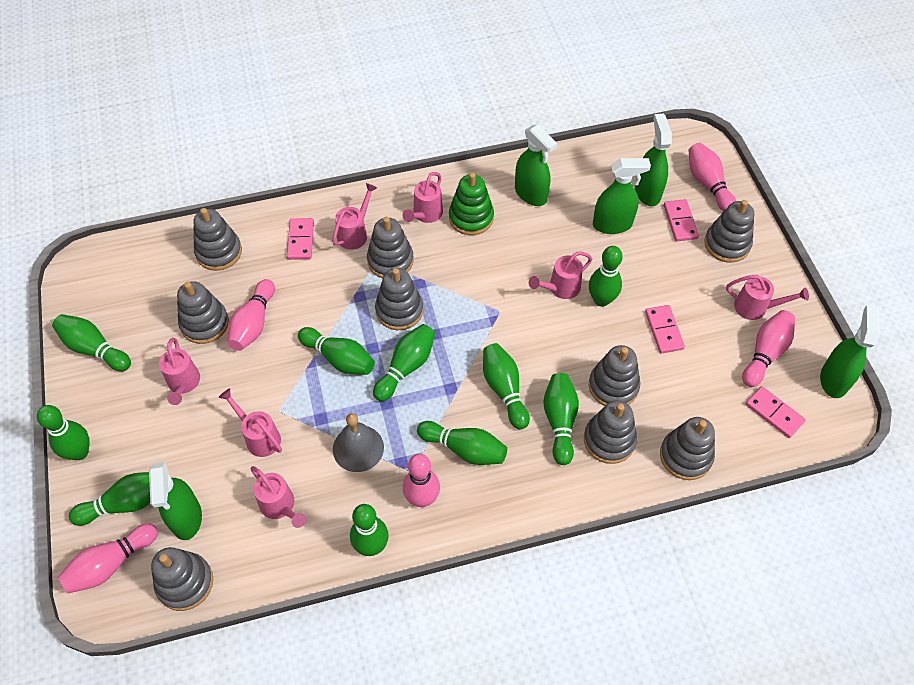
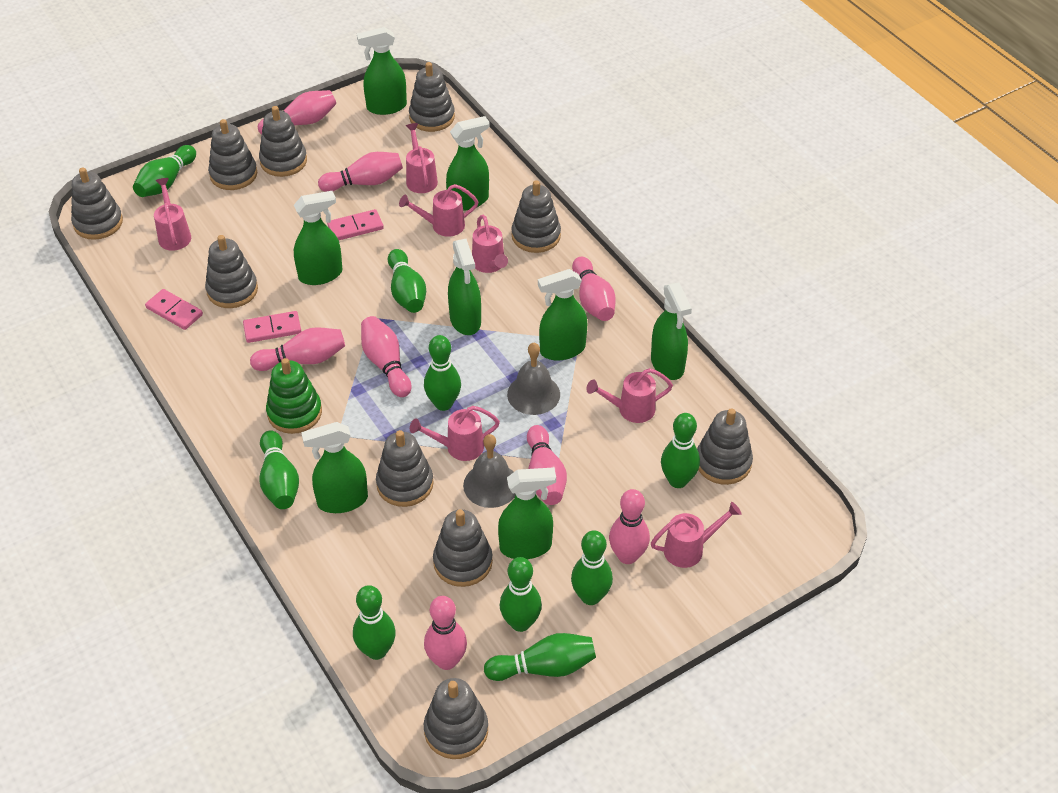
green bowling pin: 10 -> 9
green spray bottle: 5 -> 8
grey bell: 1 -> 2
grey stacking toy: 9 -> 10
pink bowling pin: 5 -> 8
pink domino: 4 -> 3

